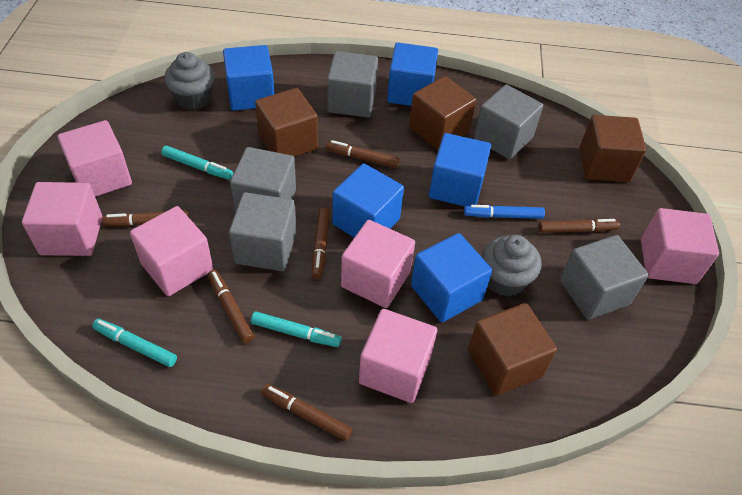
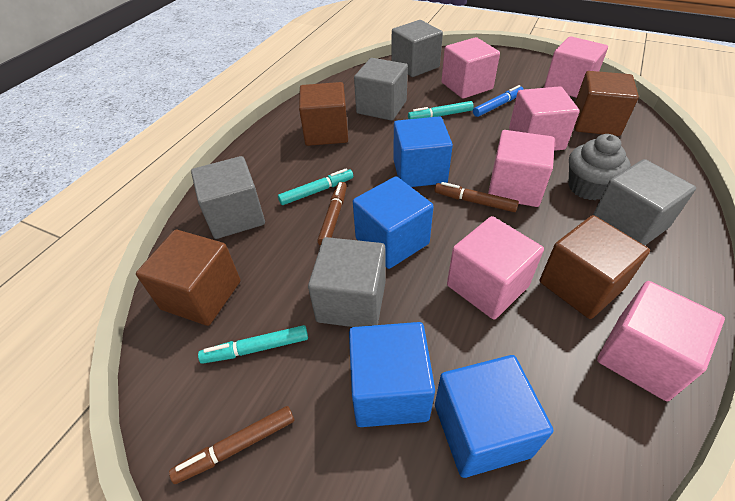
blue cube: 5 -> 4
brown marker: 6 -> 3
grey cupcake: 2 -> 1

